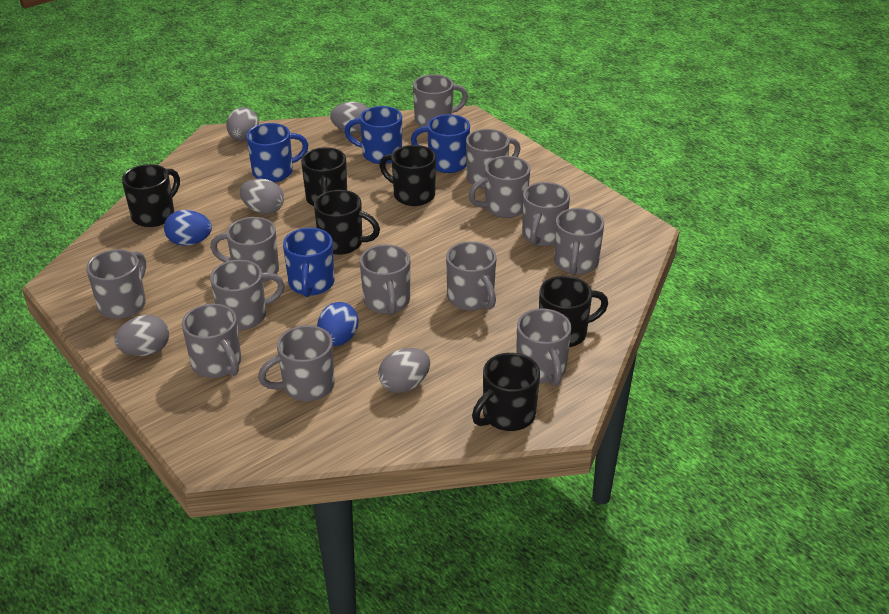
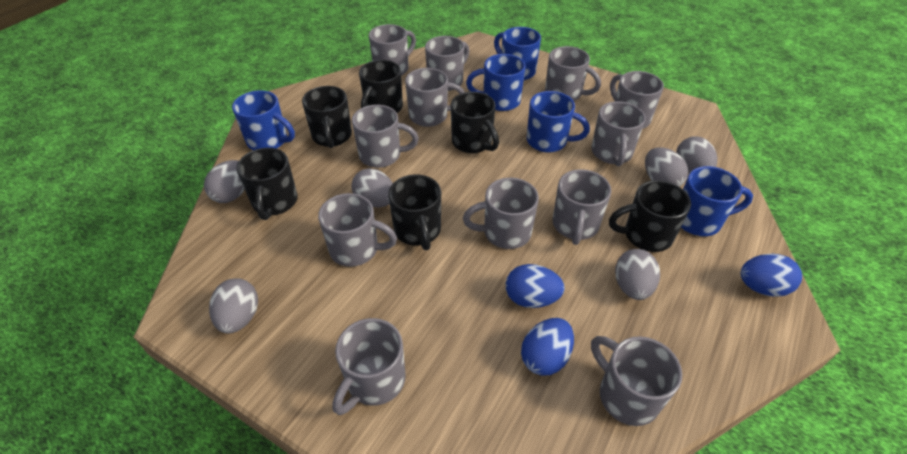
blue egg: 2 -> 3
blue mug: 4 -> 5
grey egg: 5 -> 6
grey mug: 13 -> 12

